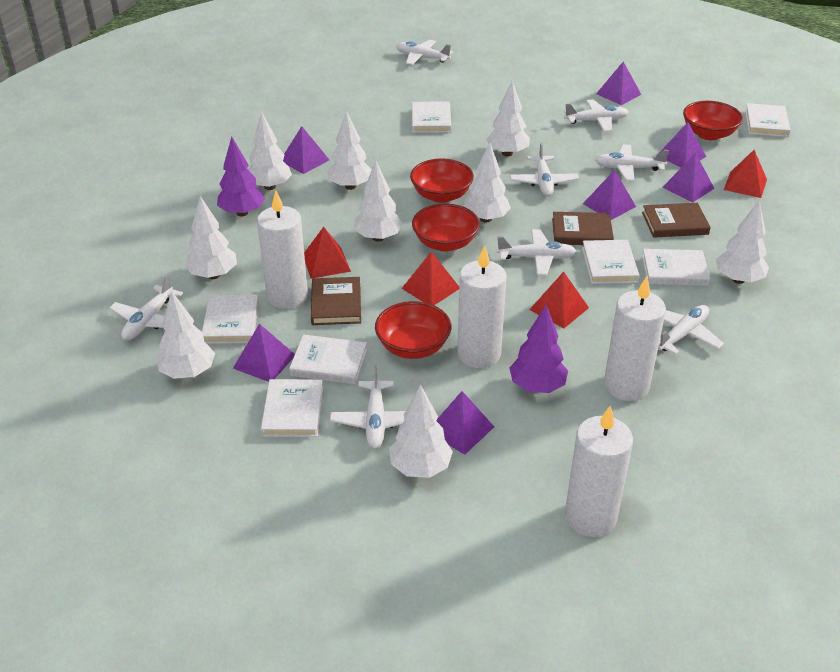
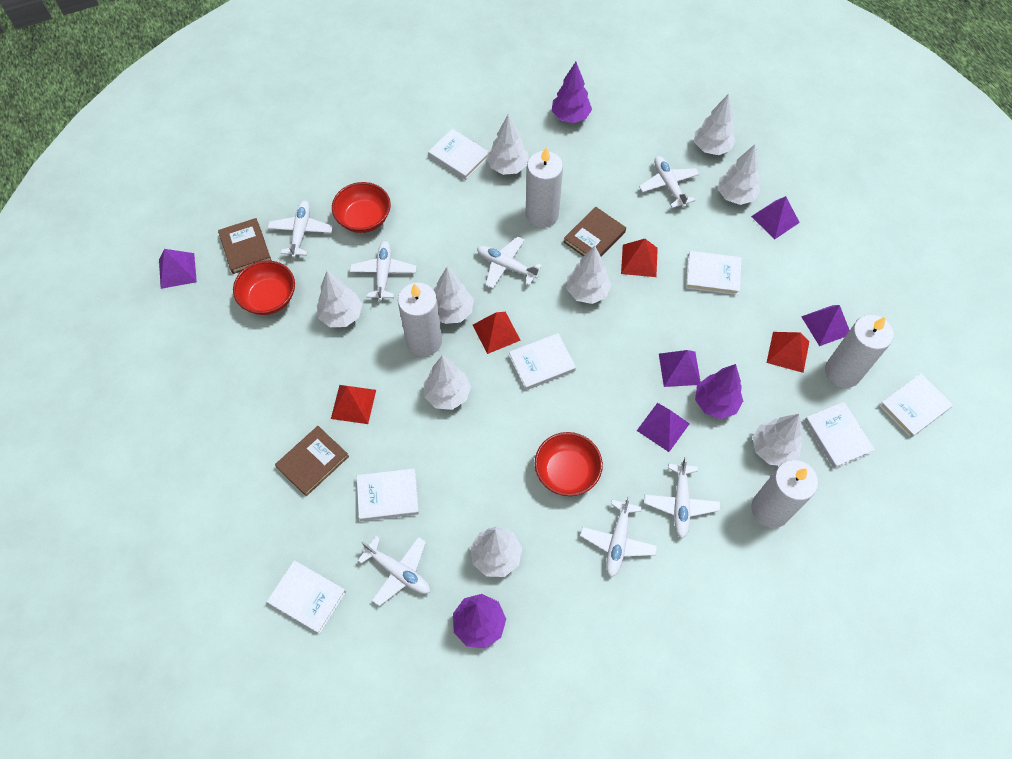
purple pyramid: 7 -> 5
purple tree: 2 -> 3
red bowl: 4 -> 3
white plane: 8 -> 7

